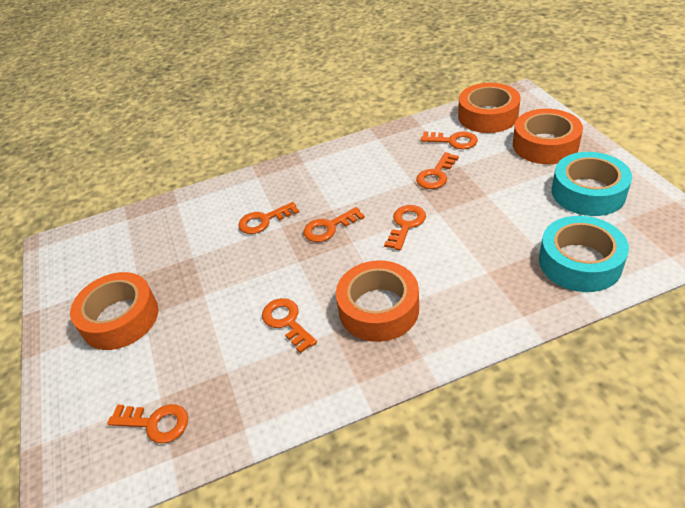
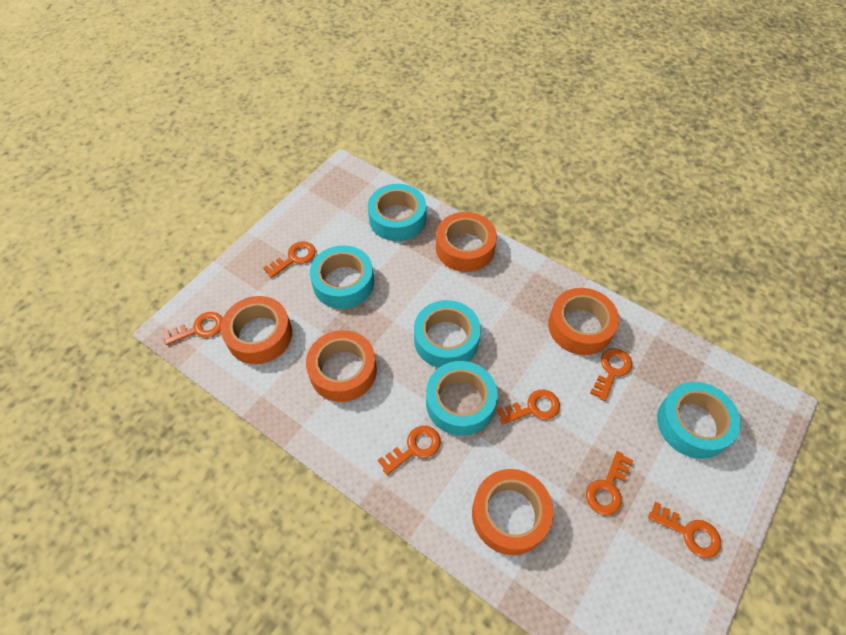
orange tape: 4 -> 5
turquoise tape: 2 -> 5

